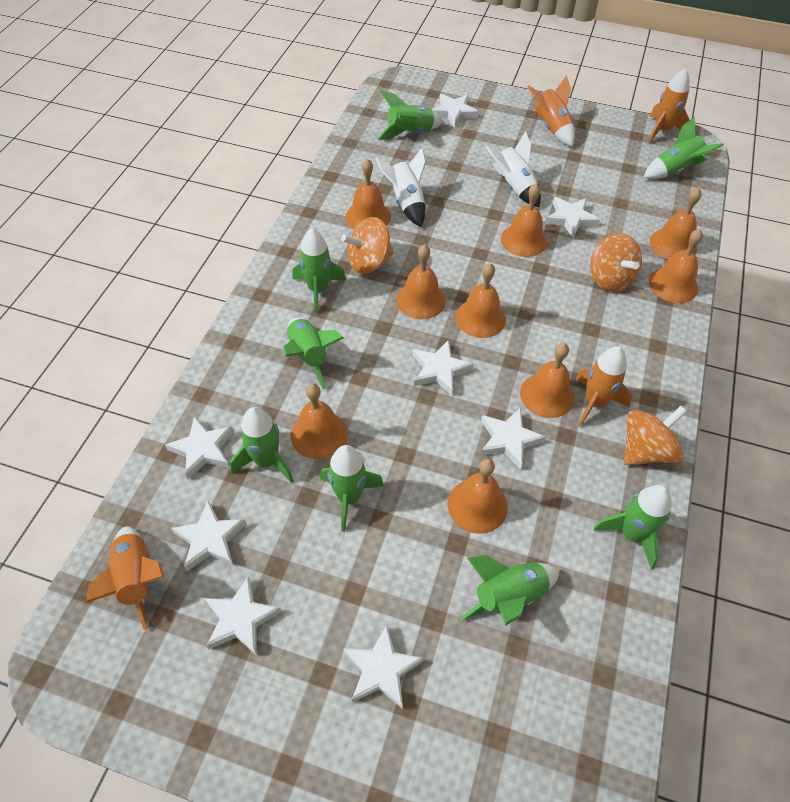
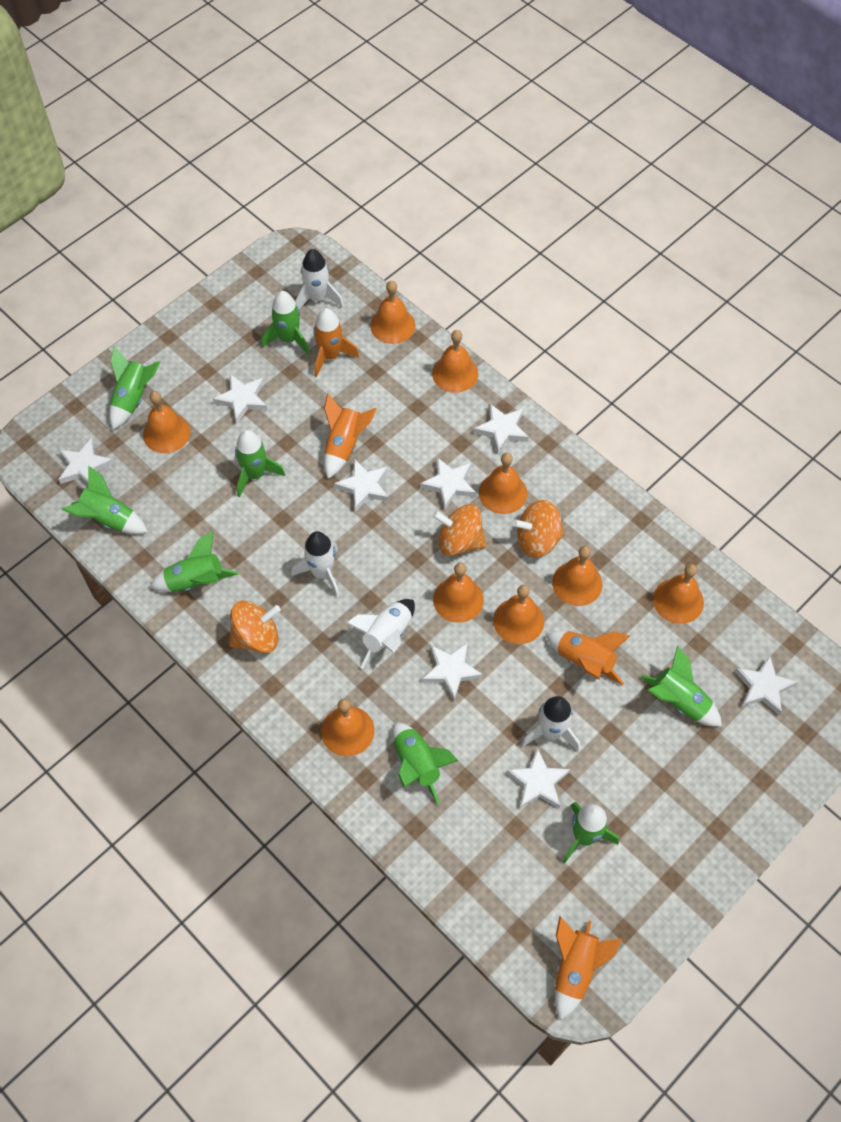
white rocket: 2 -> 4

